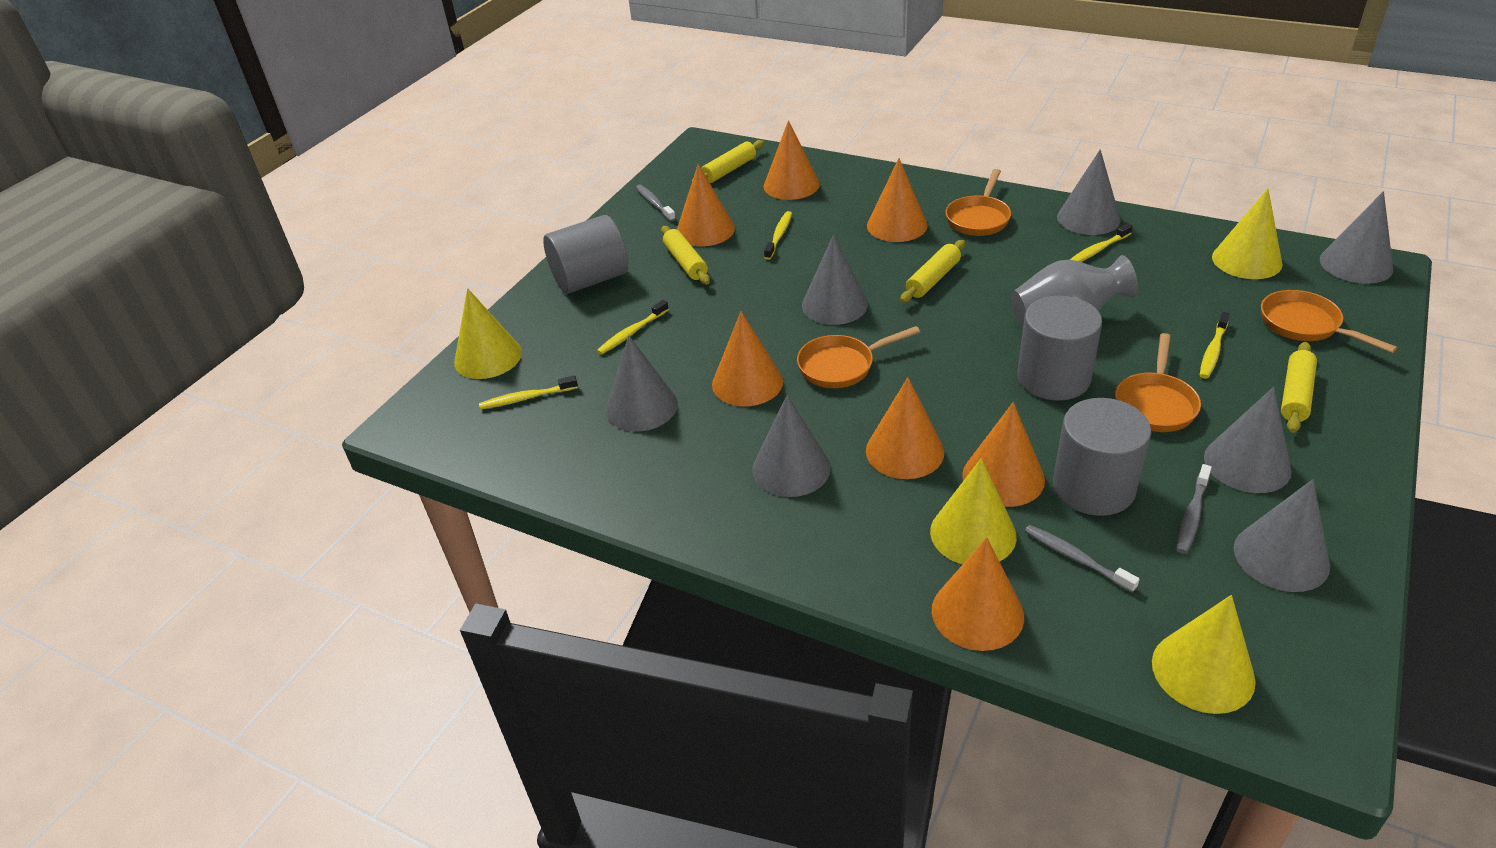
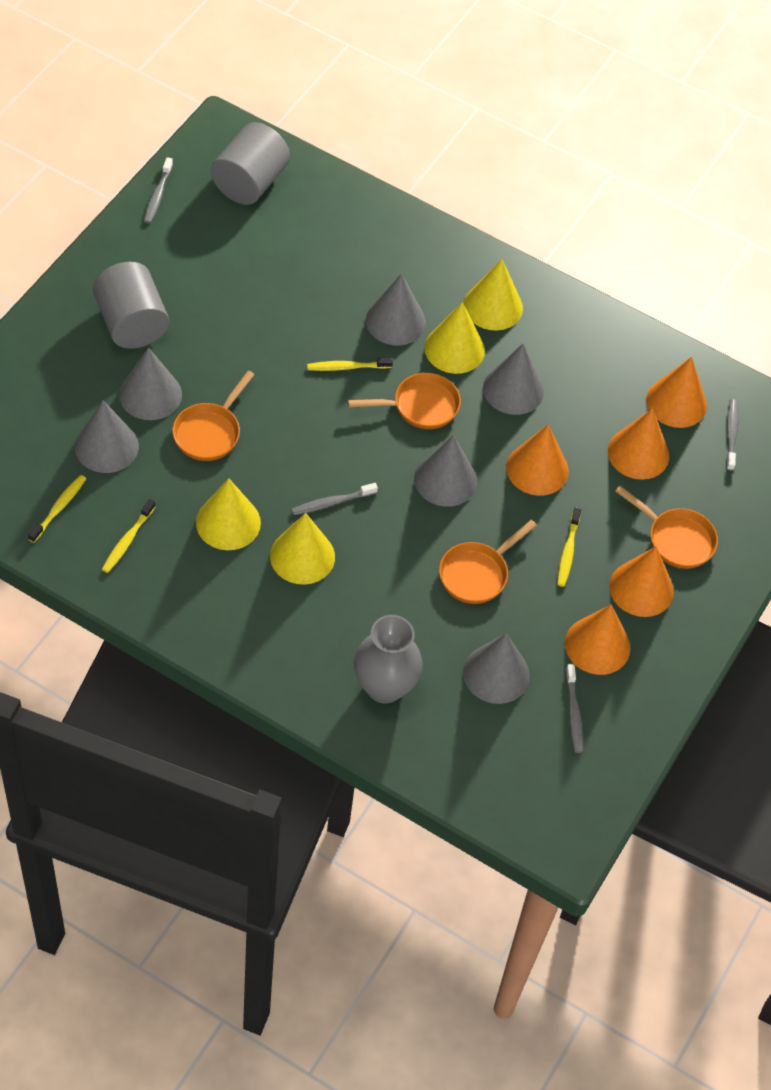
grey cone: 7 -> 6
grey cylinder: 3 -> 2
grey toothbrush: 3 -> 4
orange cone: 7 -> 5
yellow rolling pin: 4 -> 0
yellow toothbrush: 5 -> 4

